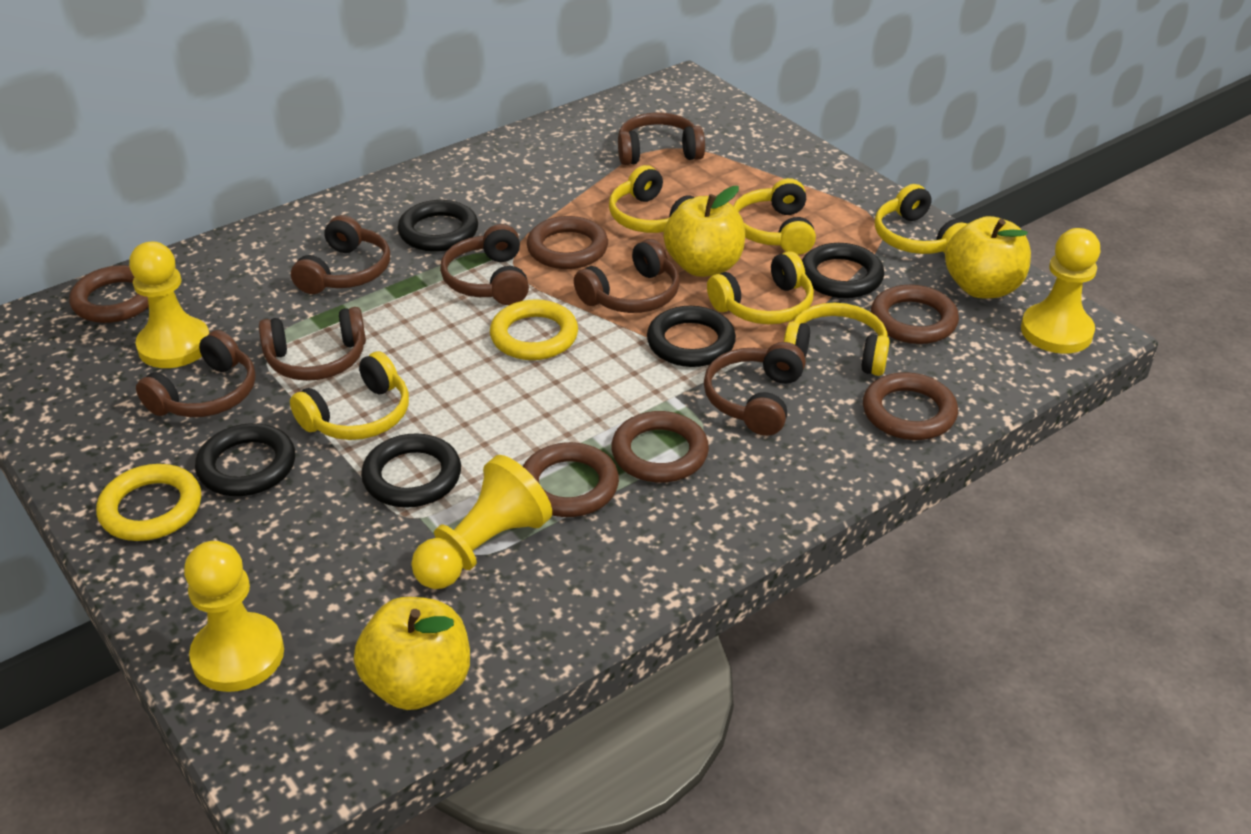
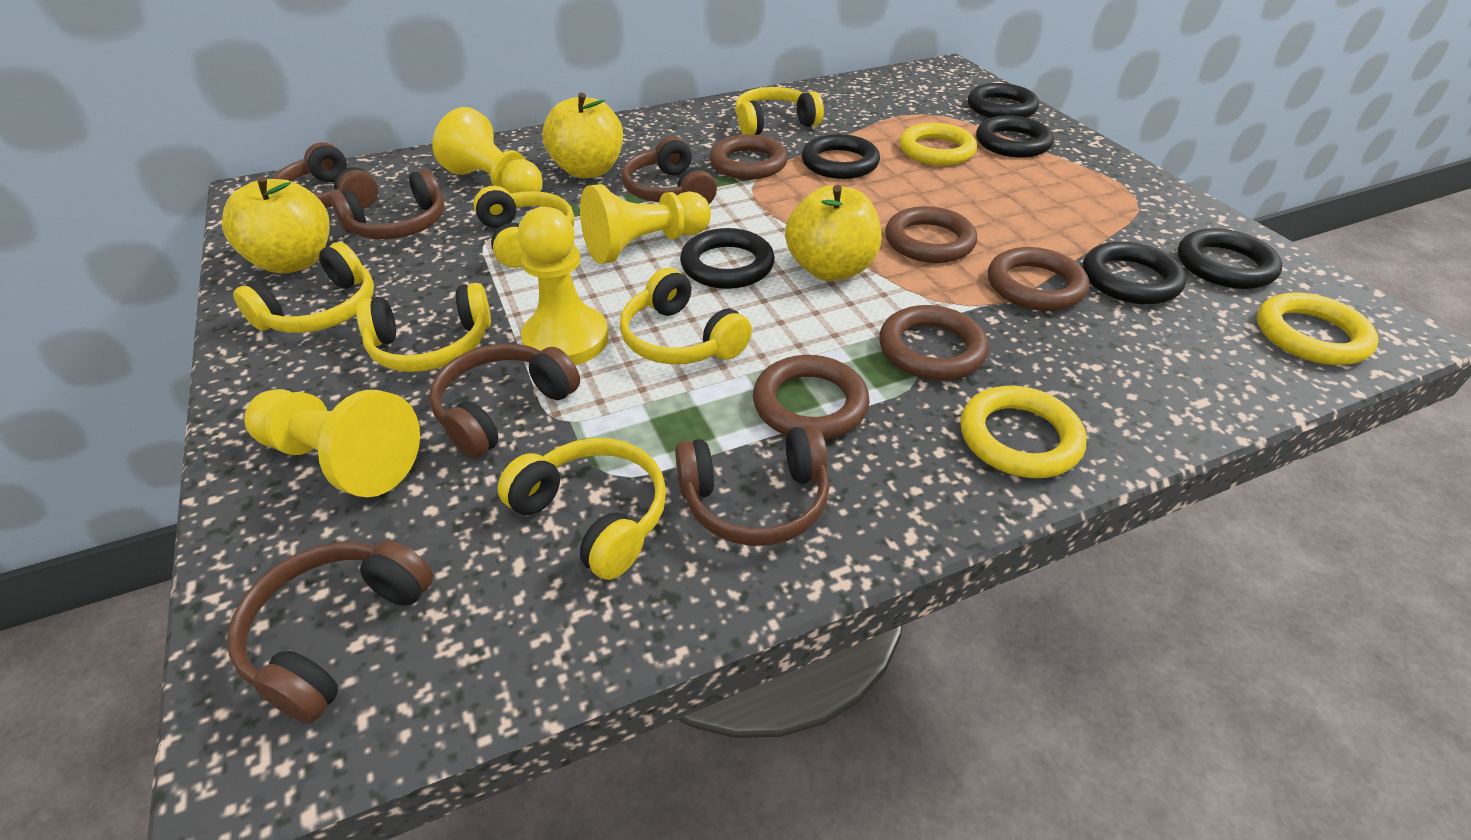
black ring: 5 -> 6
brown headphones: 7 -> 6
brown ring: 6 -> 5
yellow ring: 2 -> 3

